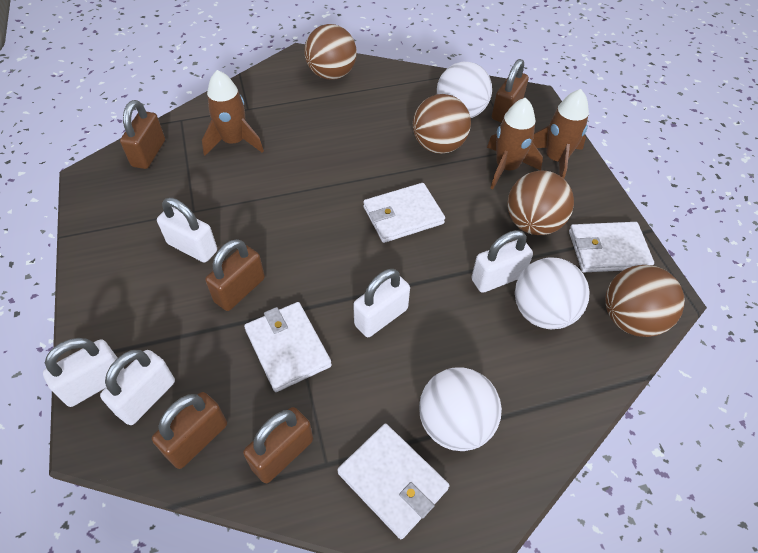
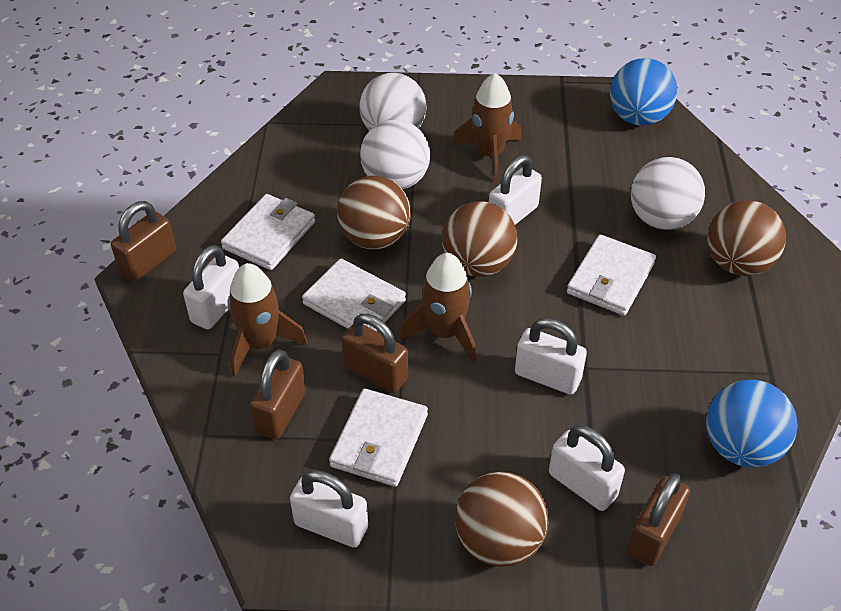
blue ball: 0 -> 2
brown padlock: 5 -> 4

